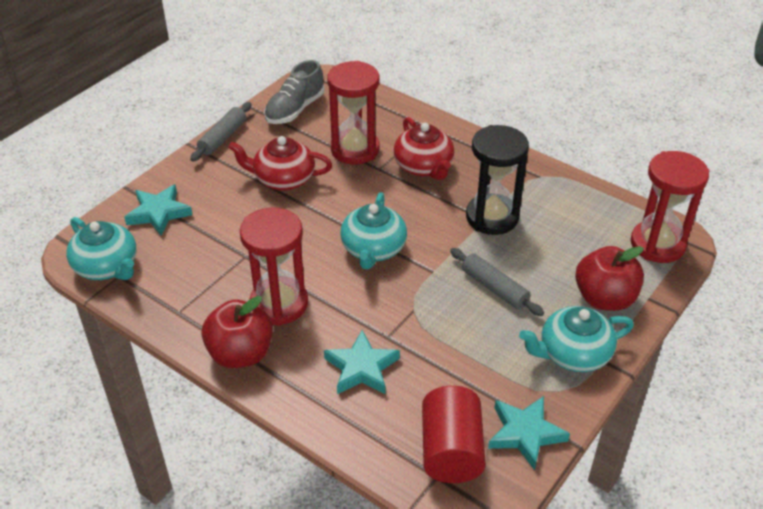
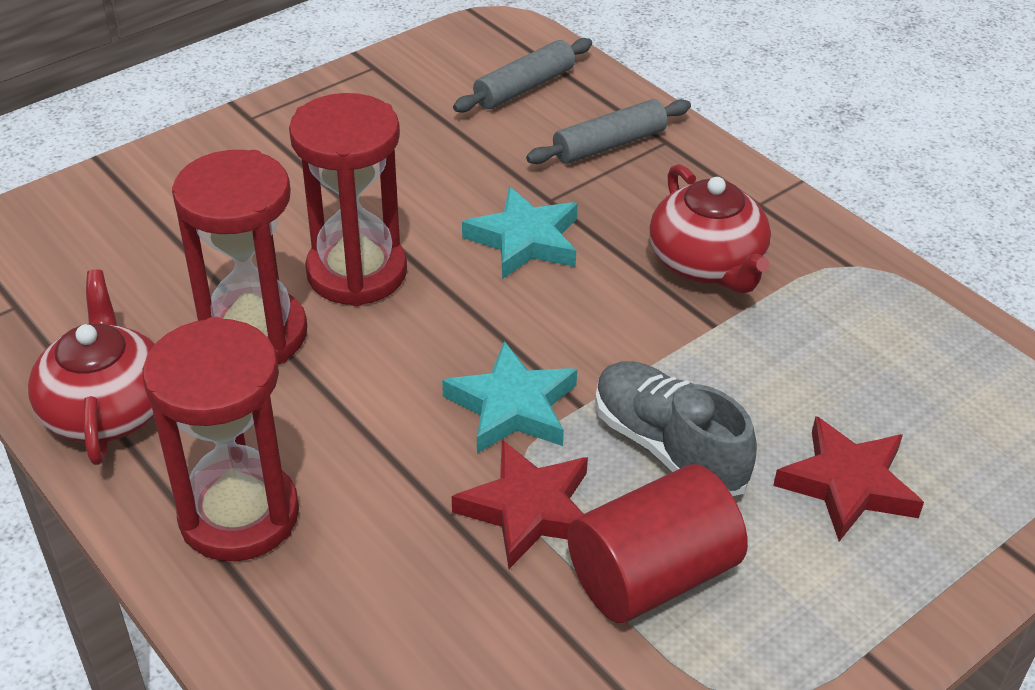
black hourglass: 1 -> 0
red apple: 2 -> 0
red star: 0 -> 2
turquoise star: 3 -> 2
turquoise teapot: 3 -> 0

